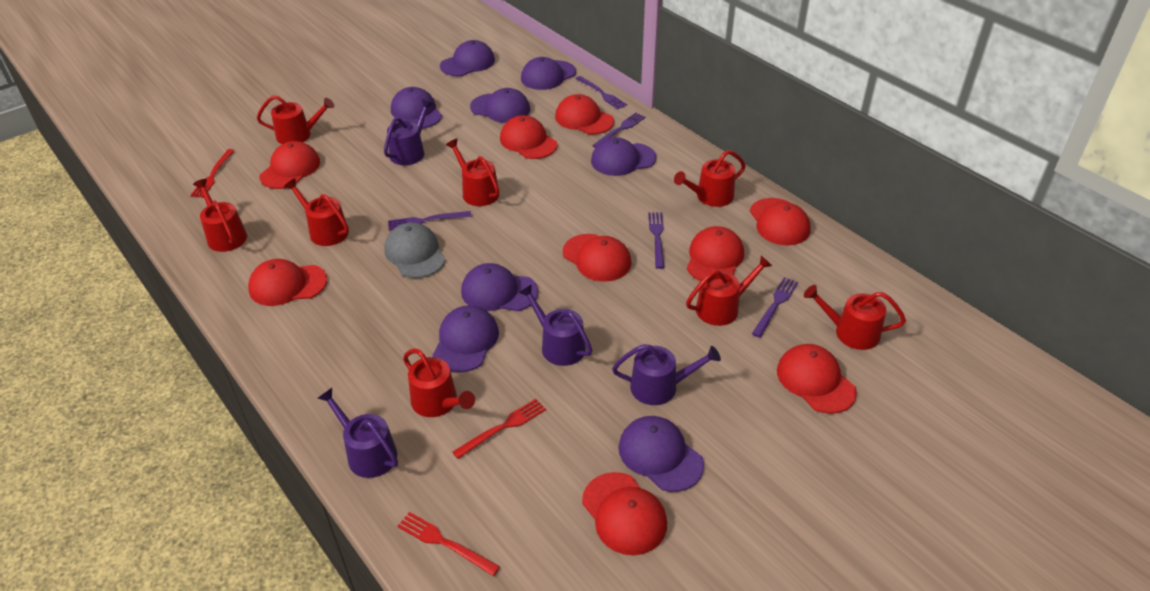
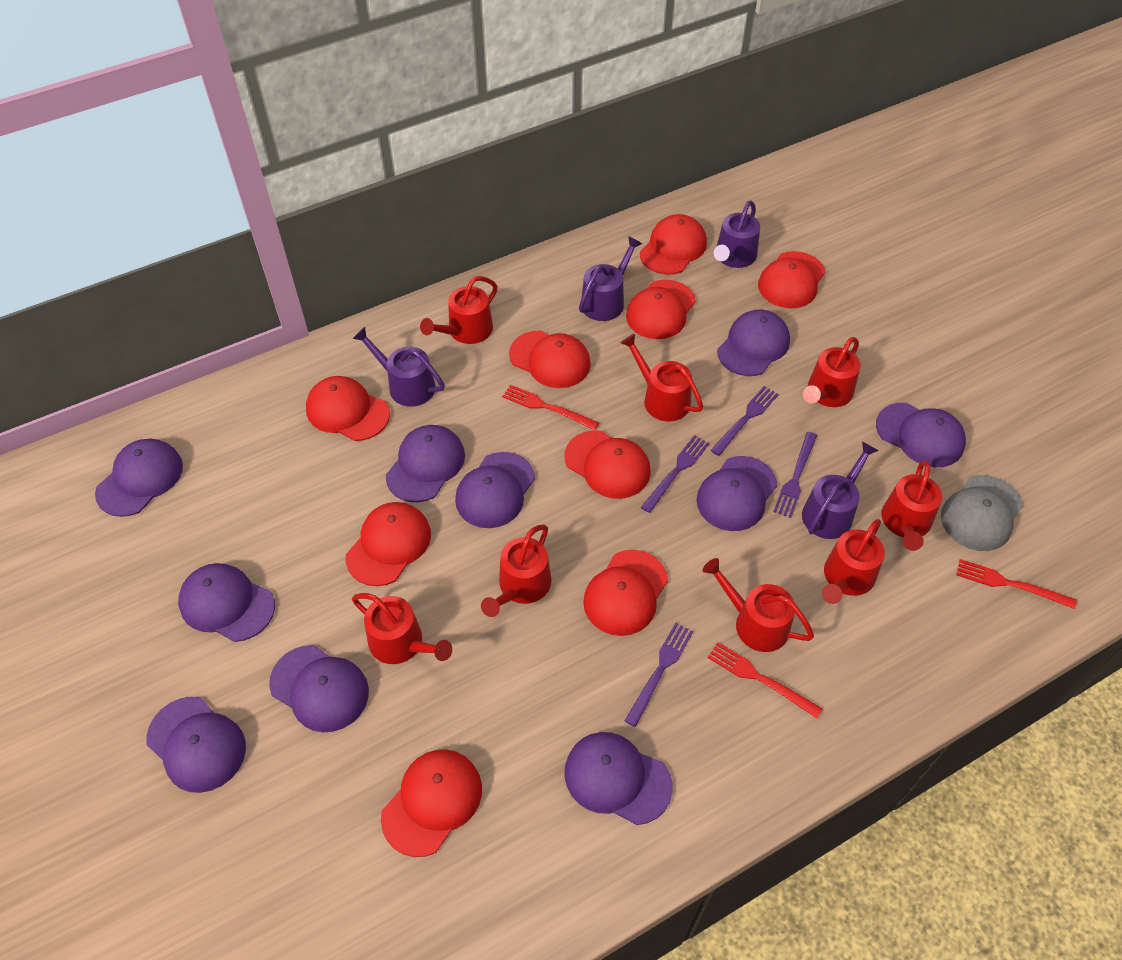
purple cap: 8 -> 10
purple fork: 5 -> 4

